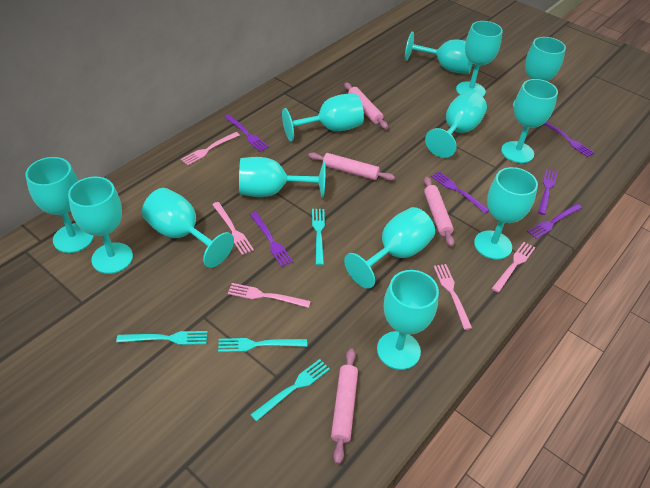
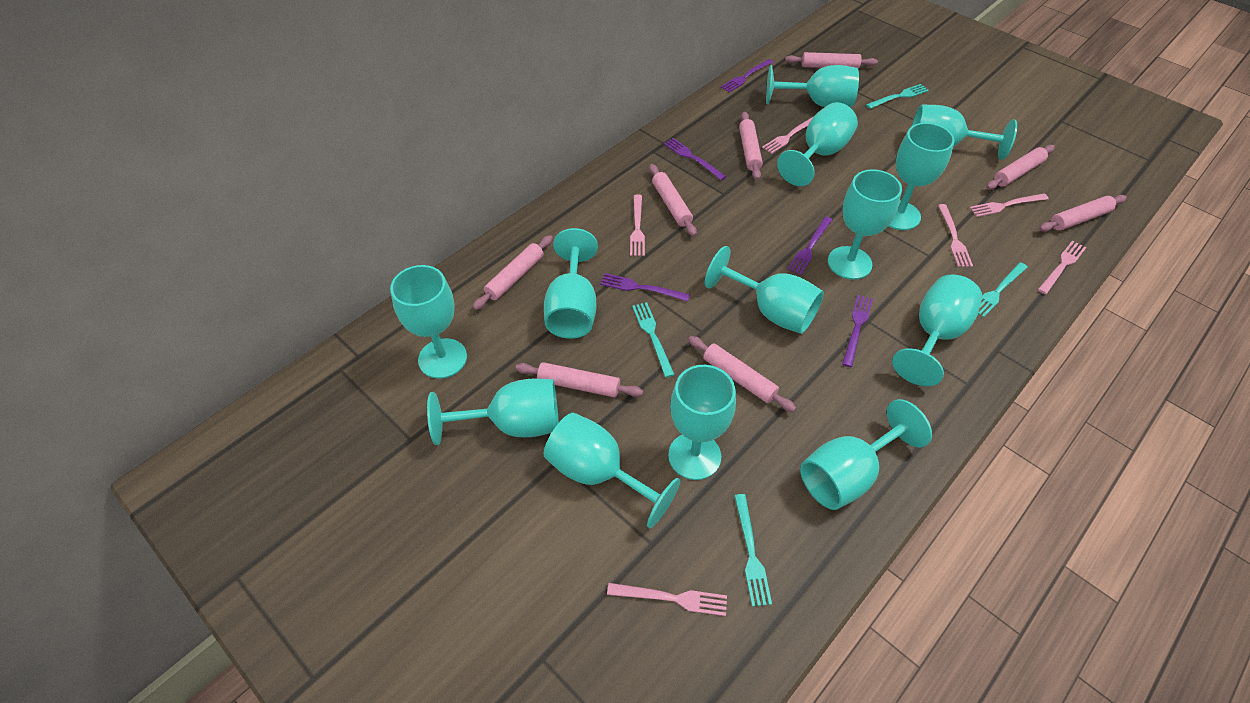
pink fork: 5 -> 6
pink rolling pin: 4 -> 8
purple fork: 6 -> 5

